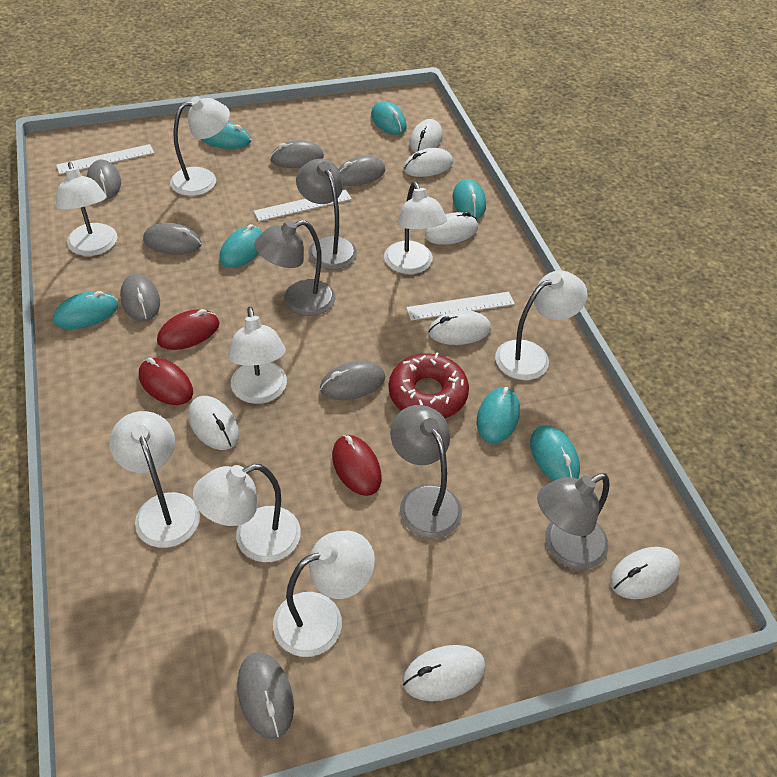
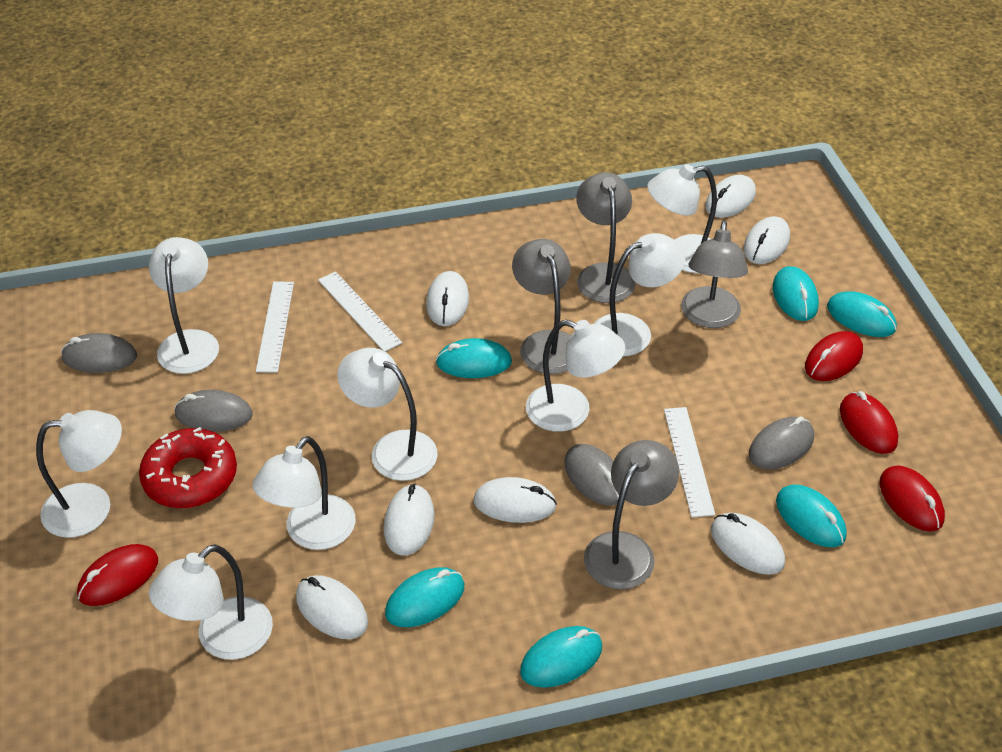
grey mouse: 7 -> 4
red mouse: 3 -> 4
turquoise mouse: 7 -> 6

